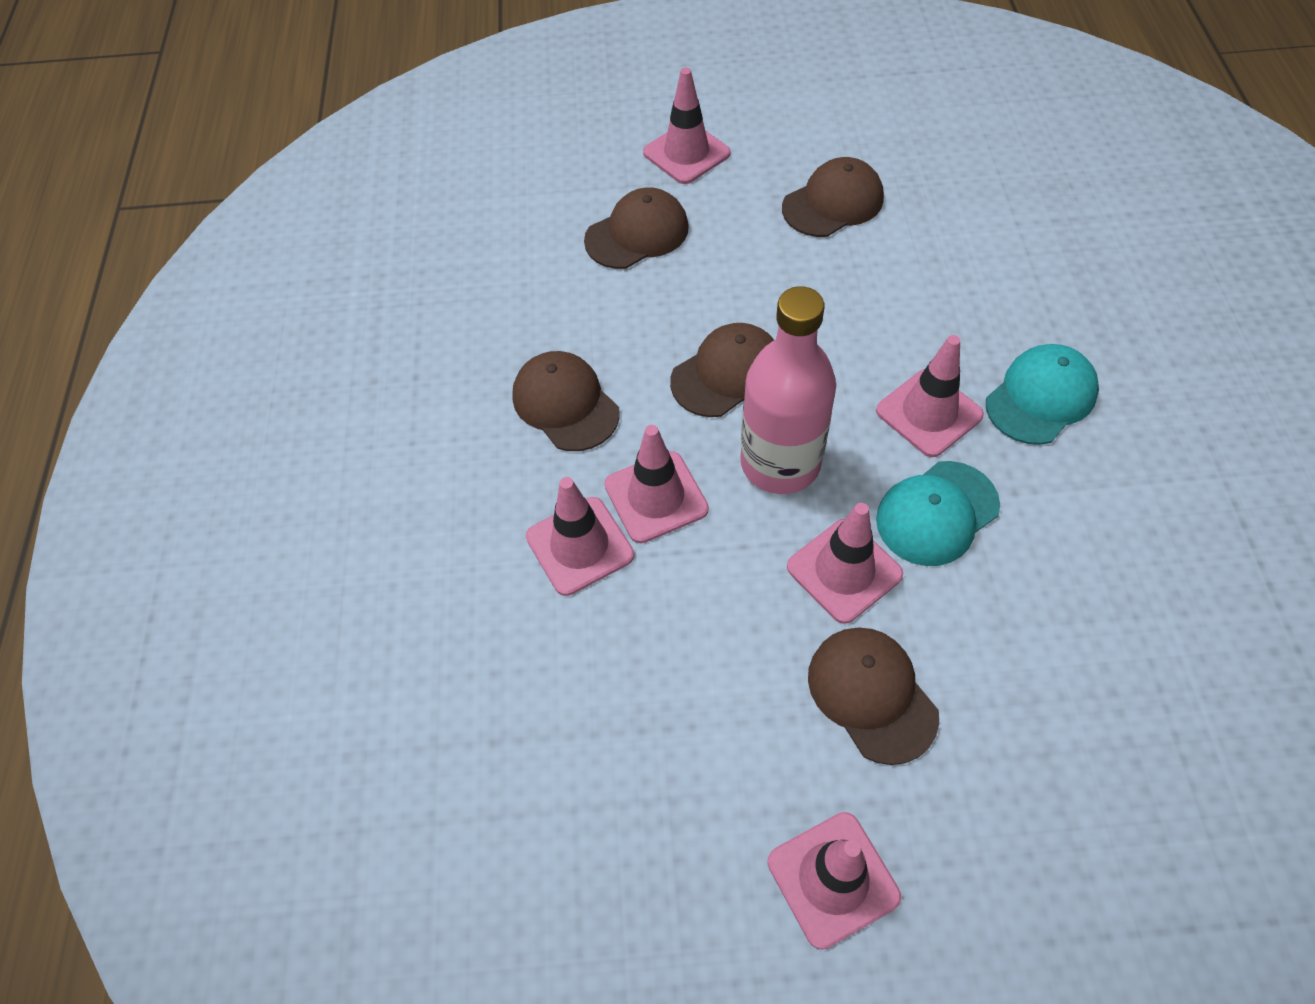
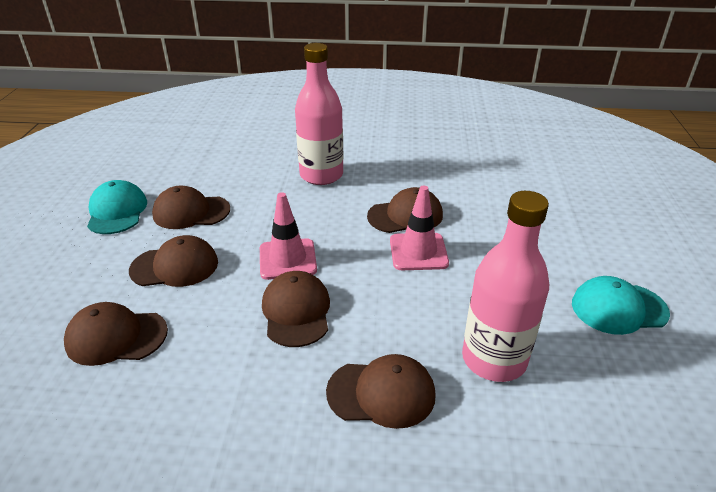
brown cap: 5 -> 6
pink bottle: 1 -> 2
pink traffic cone: 6 -> 2

